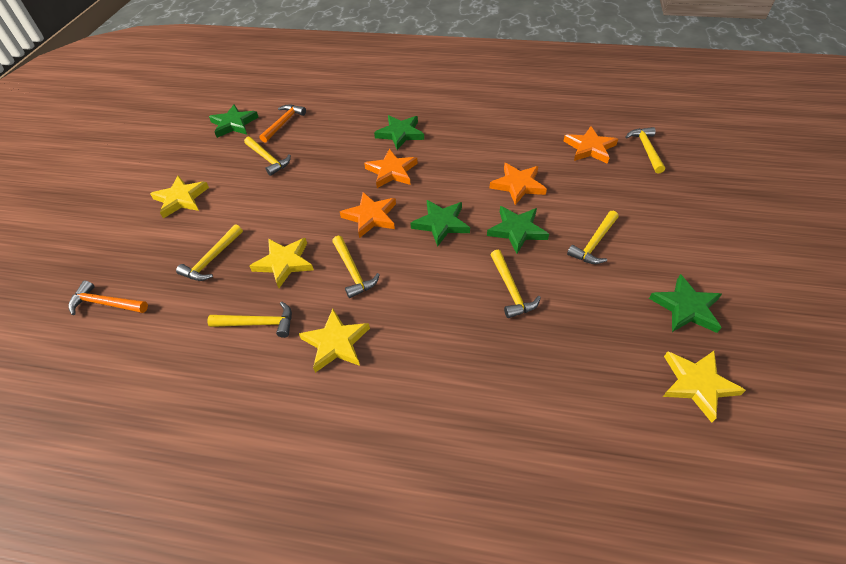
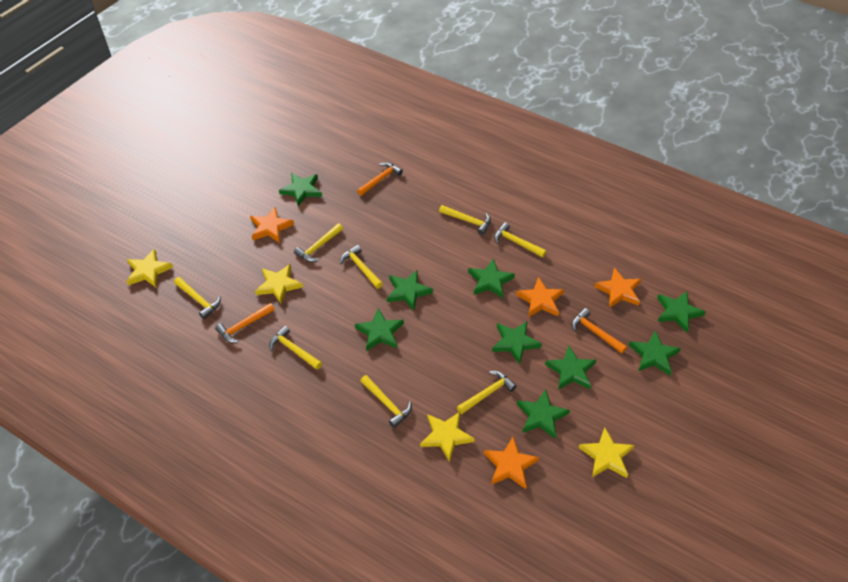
green star: 5 -> 9
orange hammer: 2 -> 3
yellow hammer: 7 -> 8

